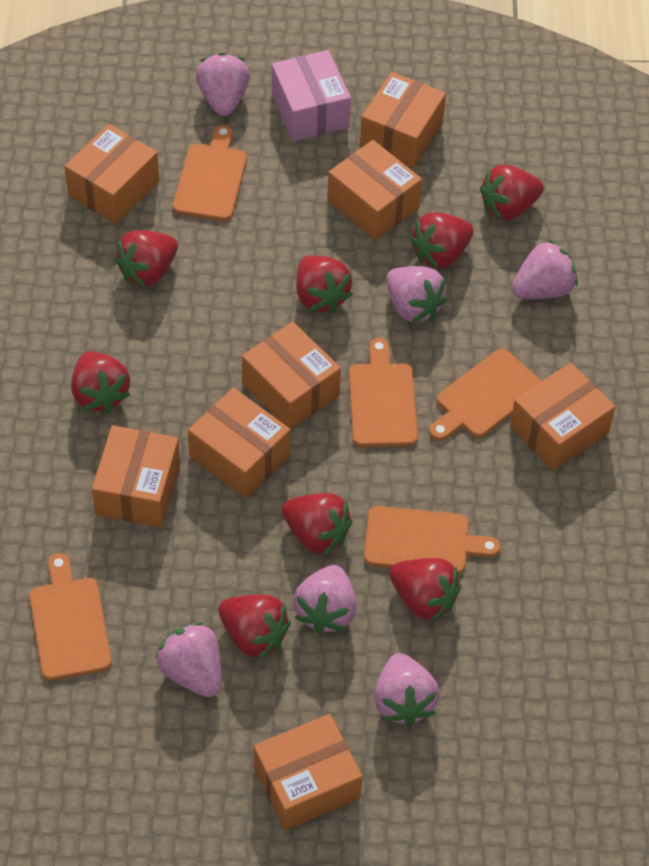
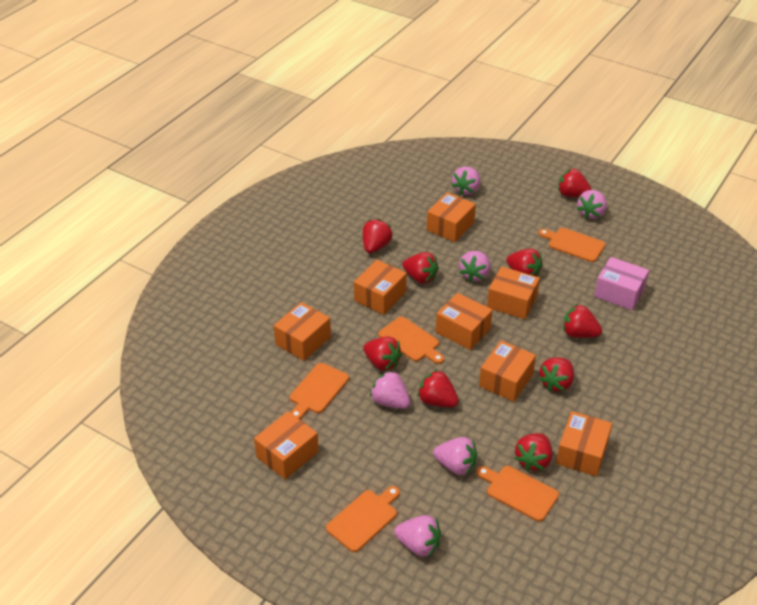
red strawberry: 8 -> 9

